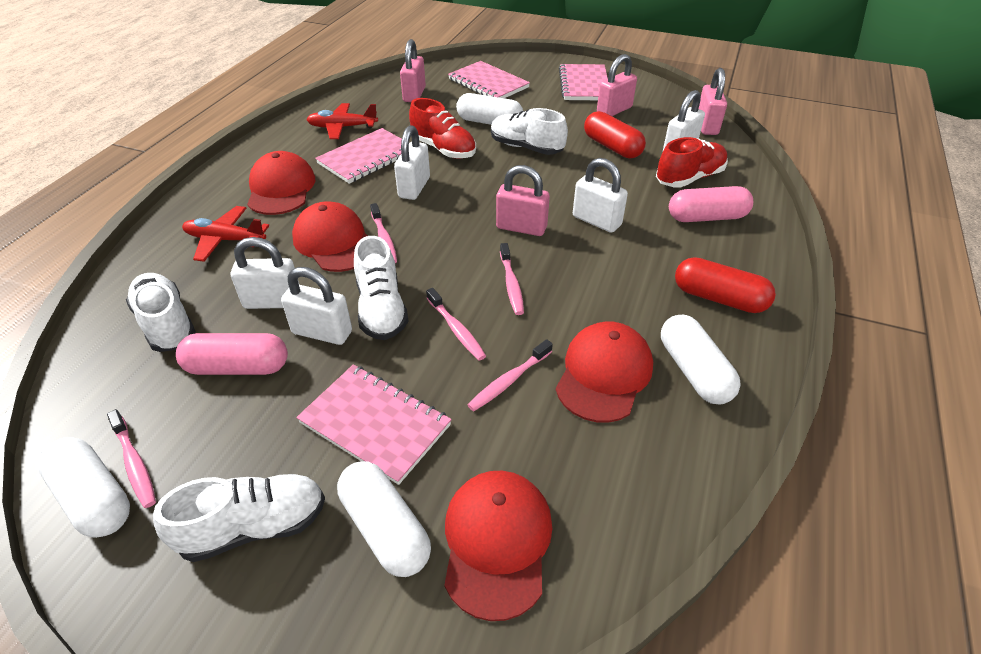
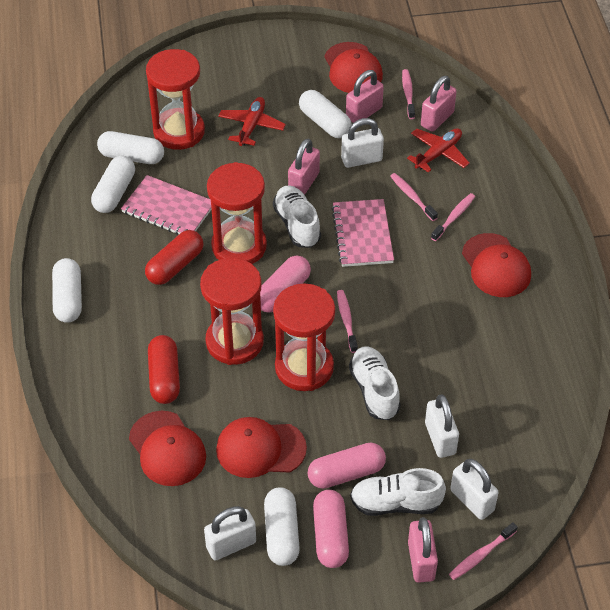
pink capsule: 2 -> 3
pink notebook: 4 -> 2
red hourglass: 0 -> 4
red shoe: 2 -> 0
white capsule: 4 -> 5
white padlock: 5 -> 4
white shoe: 4 -> 3

